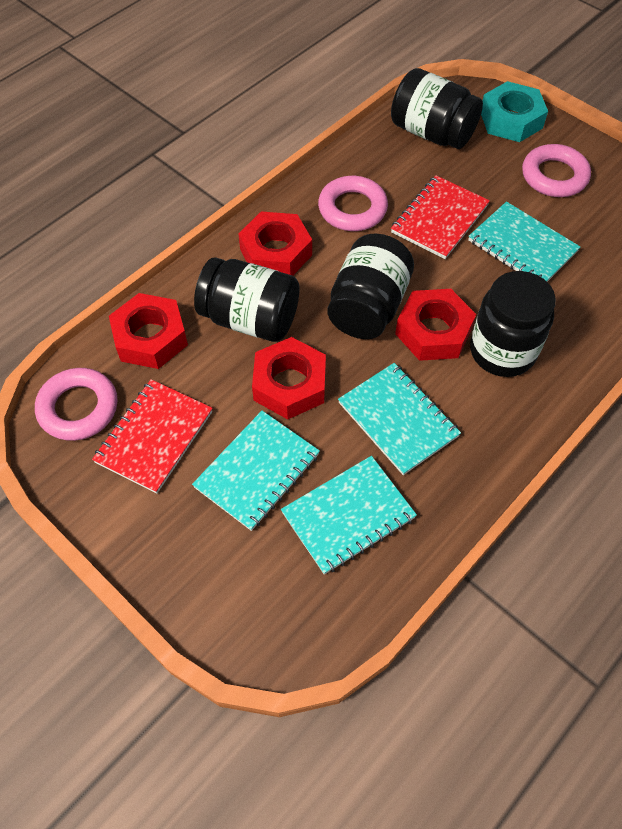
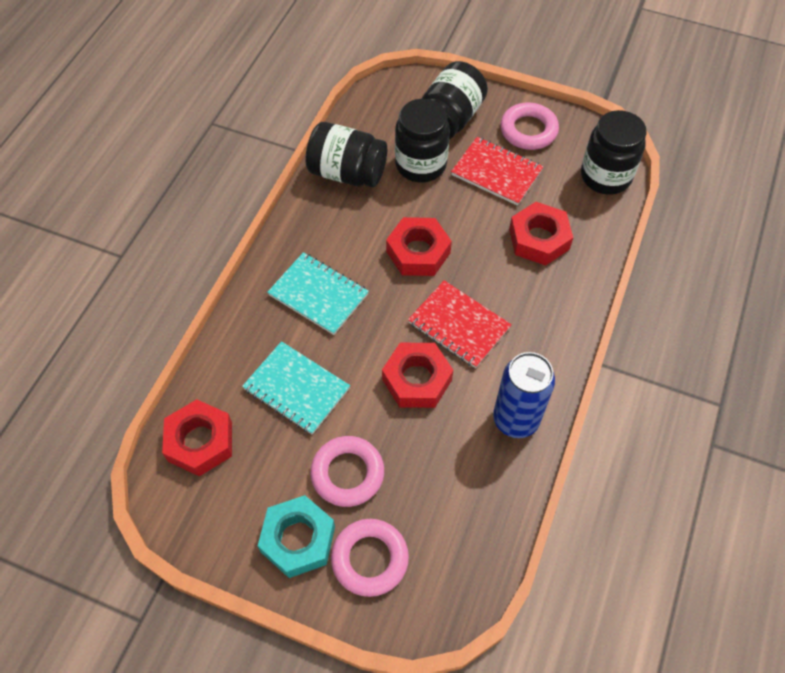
blue can: 0 -> 1
turquoise notebook: 4 -> 2

